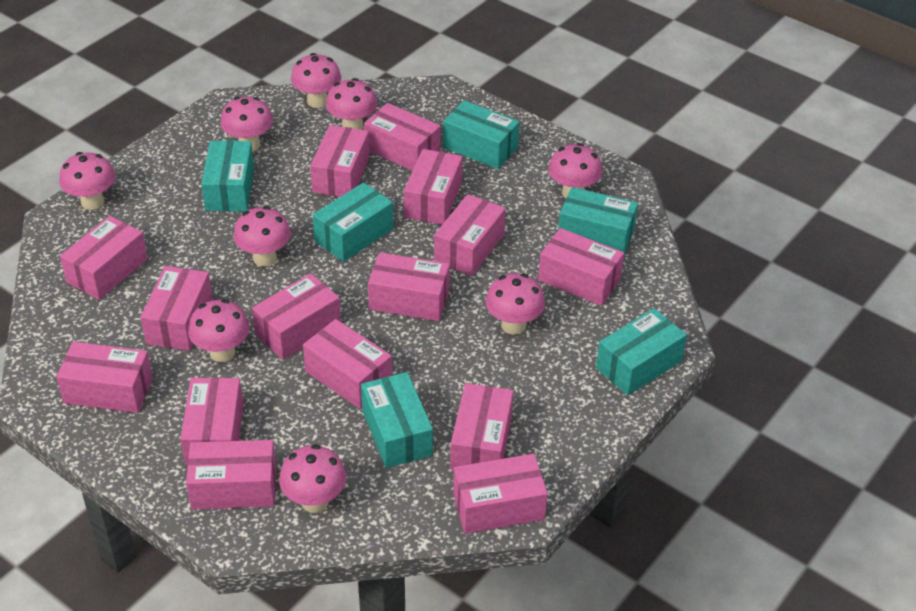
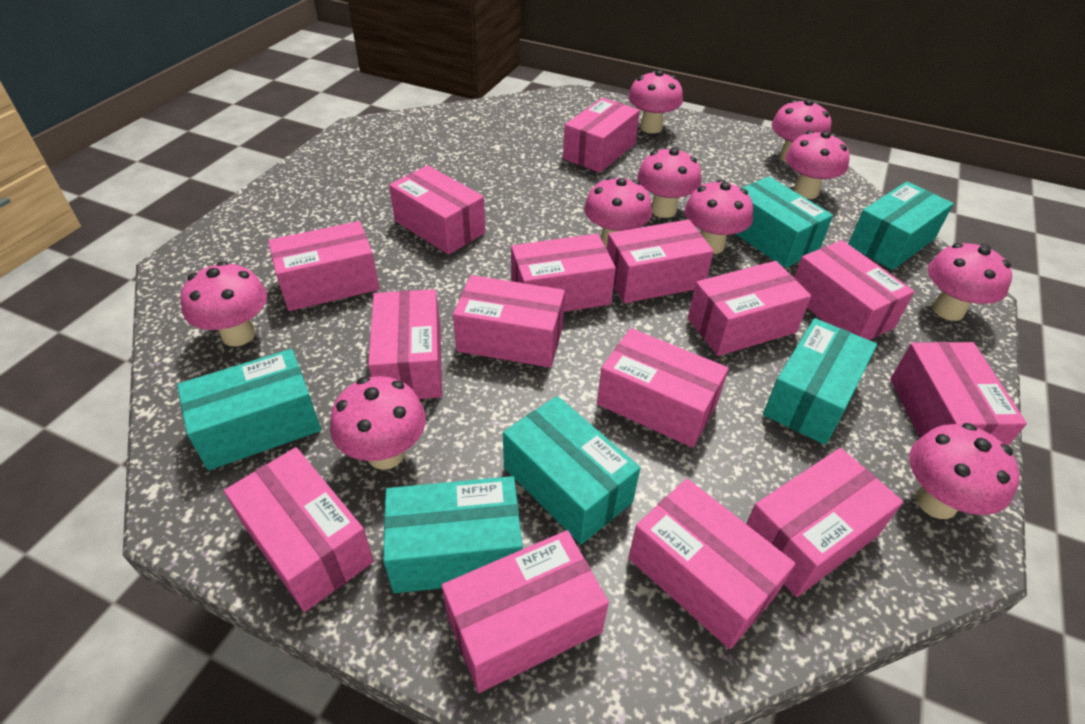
pink mushroom: 9 -> 10

